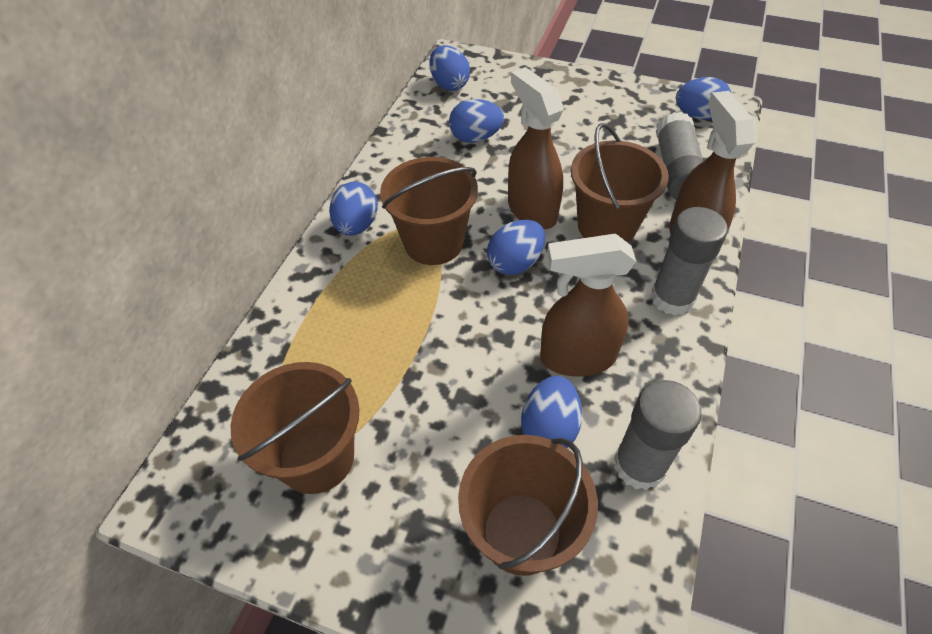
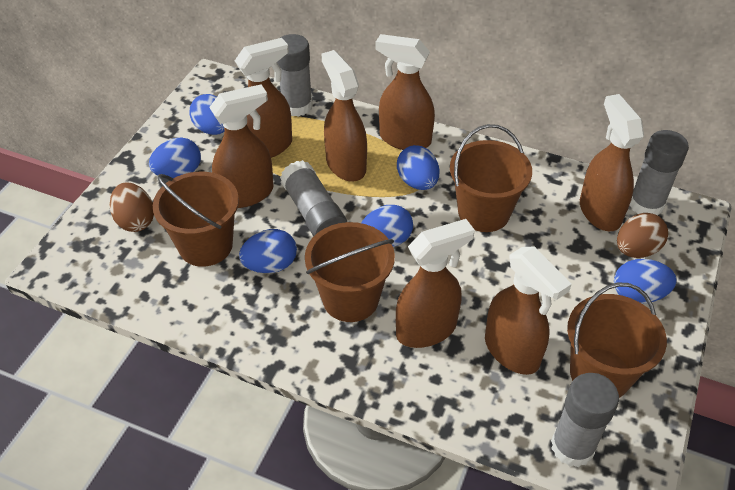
brown egg: 0 -> 2
brown spray bottle: 3 -> 7
grey glue stick: 3 -> 4

